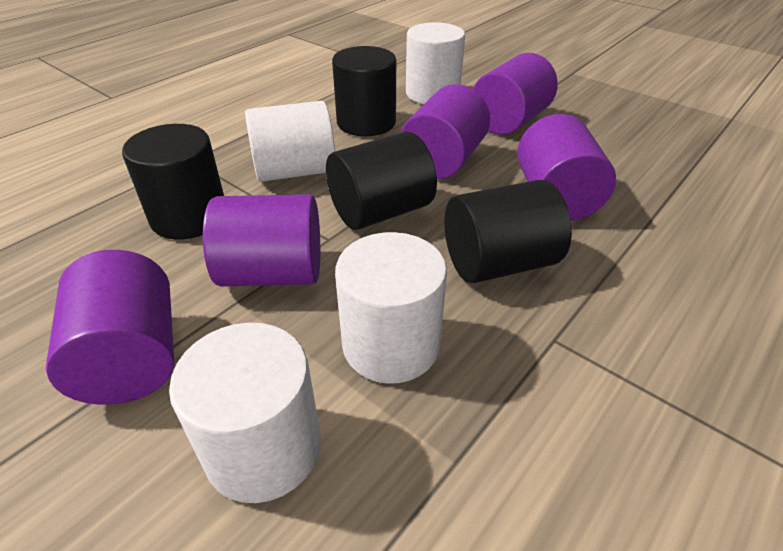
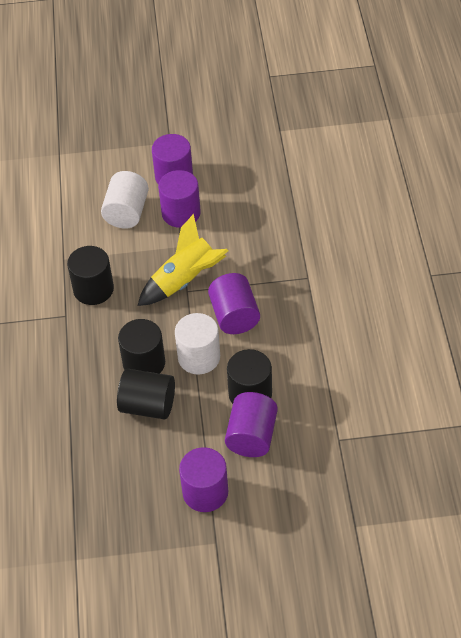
white cylinder: 4 -> 2
yellow rocket: 0 -> 1

